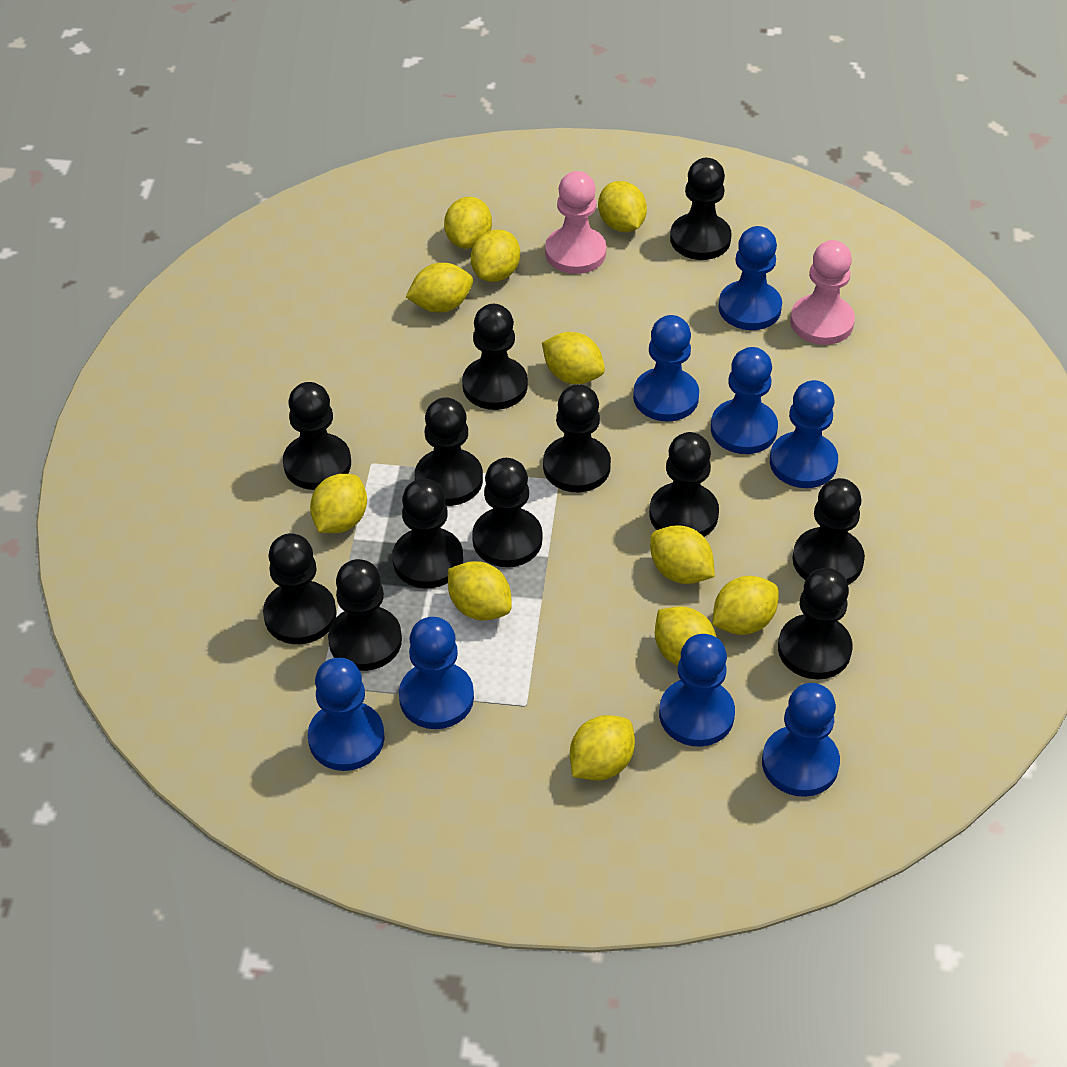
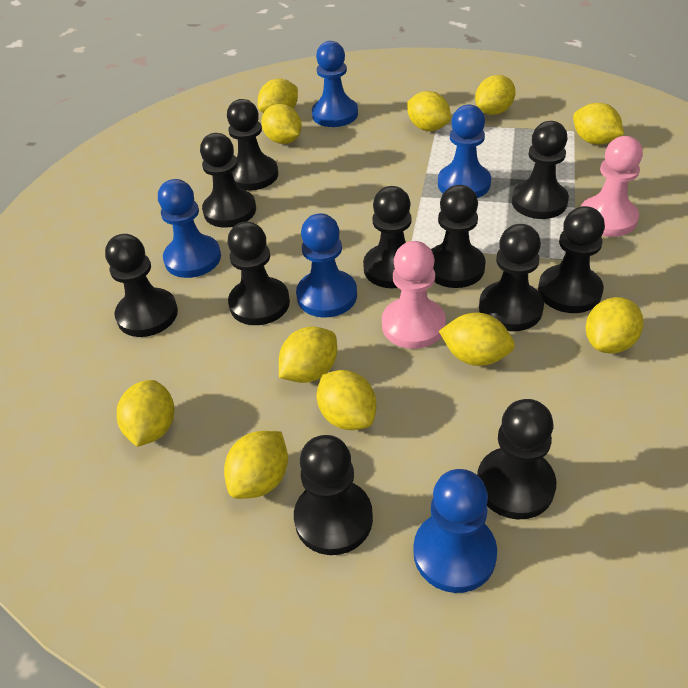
black pawn: 12 -> 11
blue pawn: 8 -> 5

